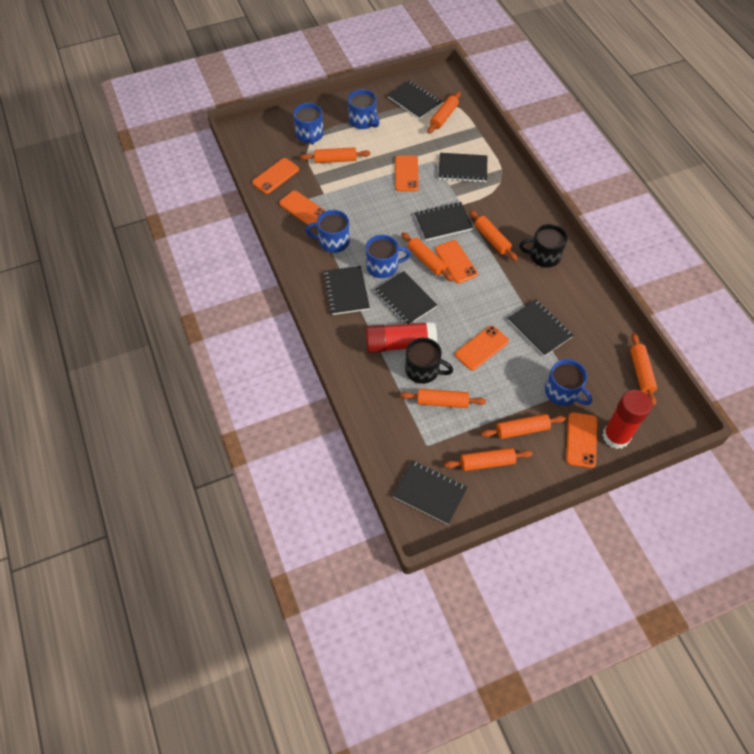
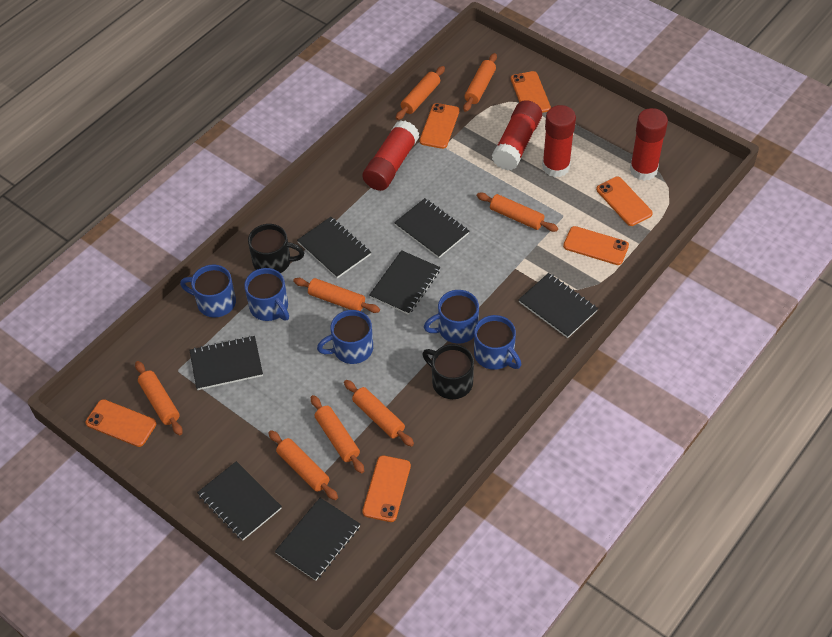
red glue stick: 2 -> 4

